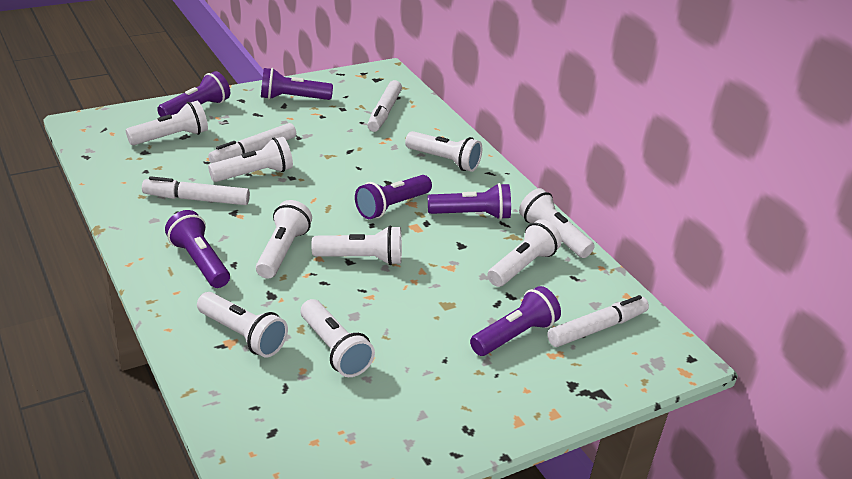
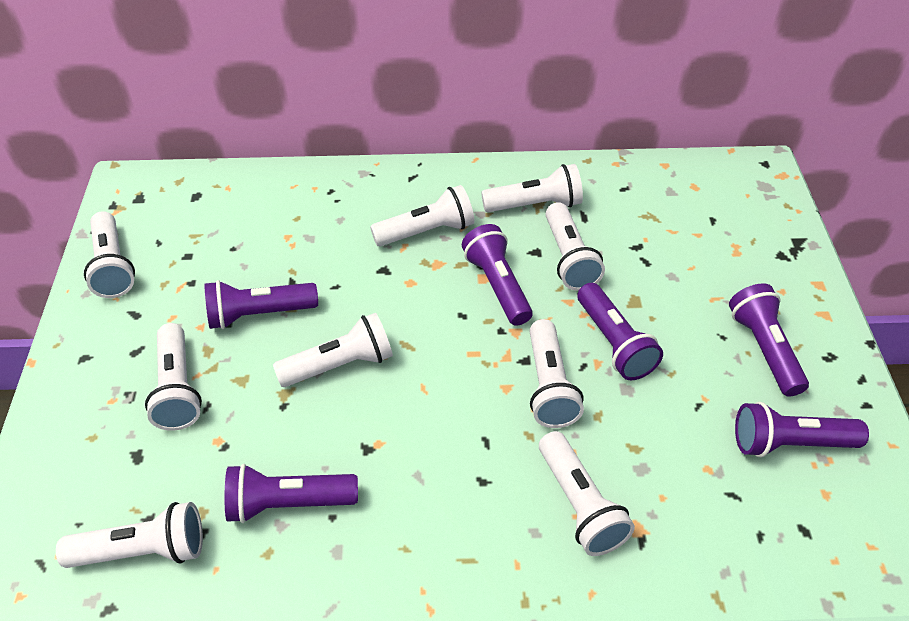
white marker: 4 -> 0

